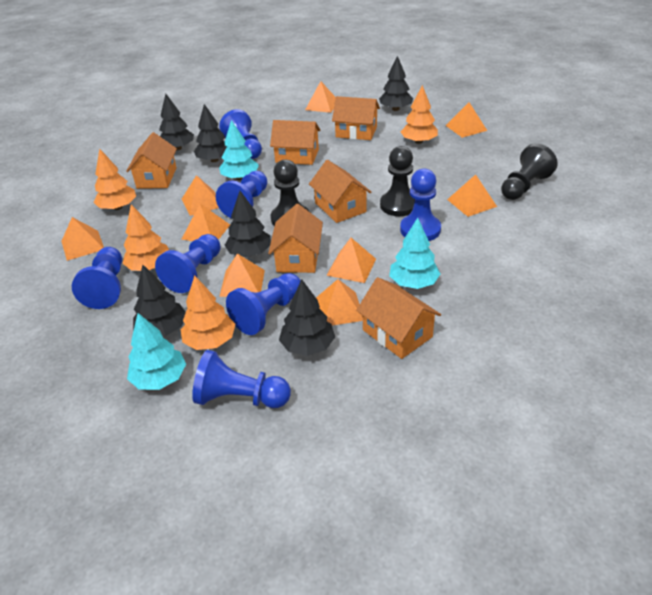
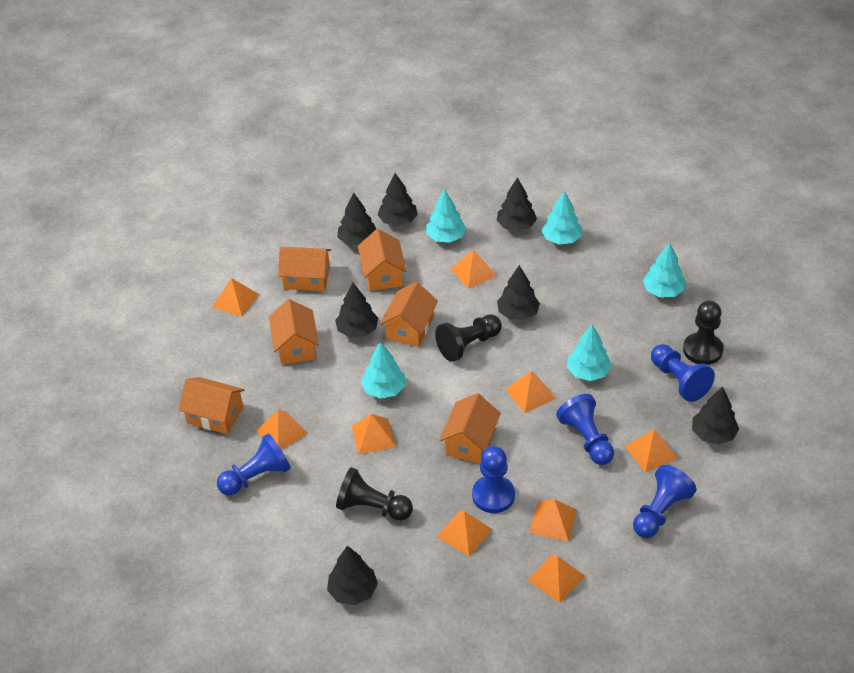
black tree: 6 -> 7
blue pawn: 7 -> 5
orange tree: 4 -> 0
turquoise tree: 3 -> 5

